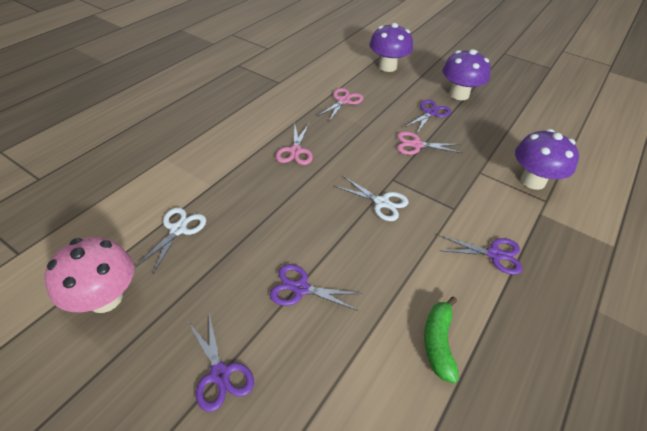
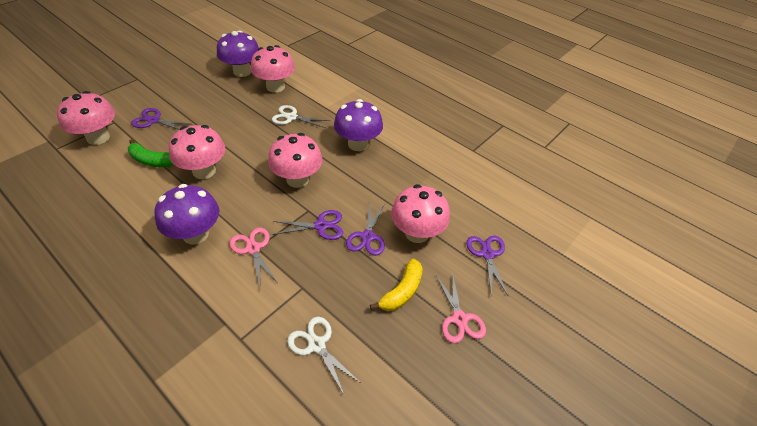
pink mushroom: 1 -> 5
pink scissors: 3 -> 2
yellow banana: 0 -> 1

